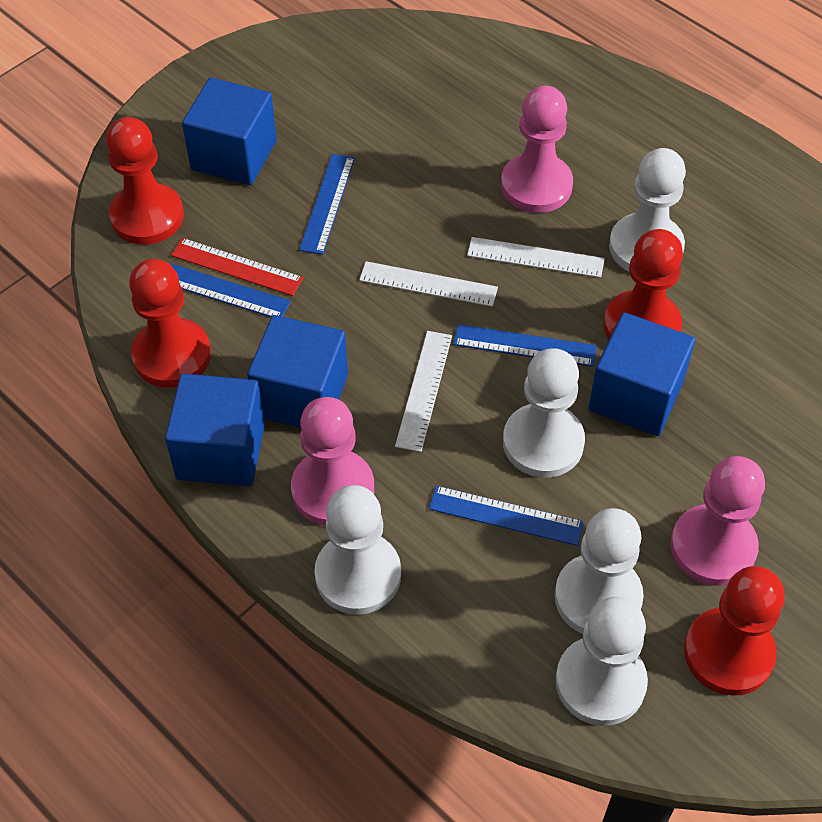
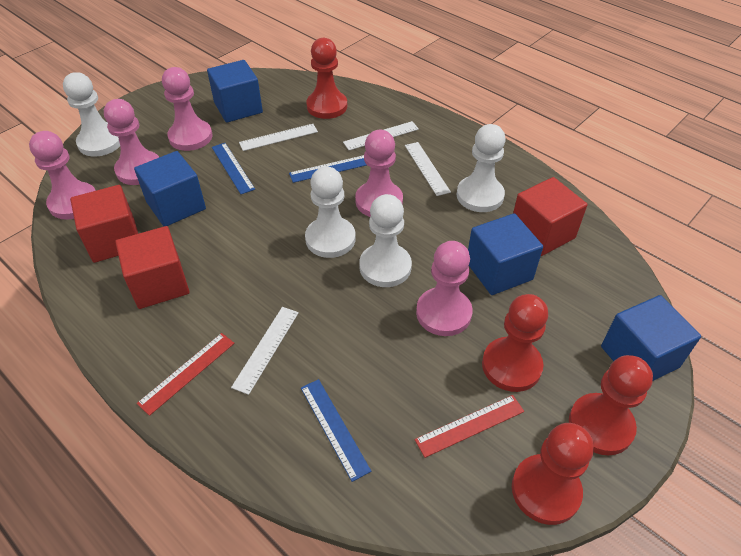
blue ruler: 4 -> 3
pink pawn: 3 -> 5
red cube: 0 -> 3
red ruler: 1 -> 2
white pawn: 5 -> 4
white ruler: 3 -> 4

